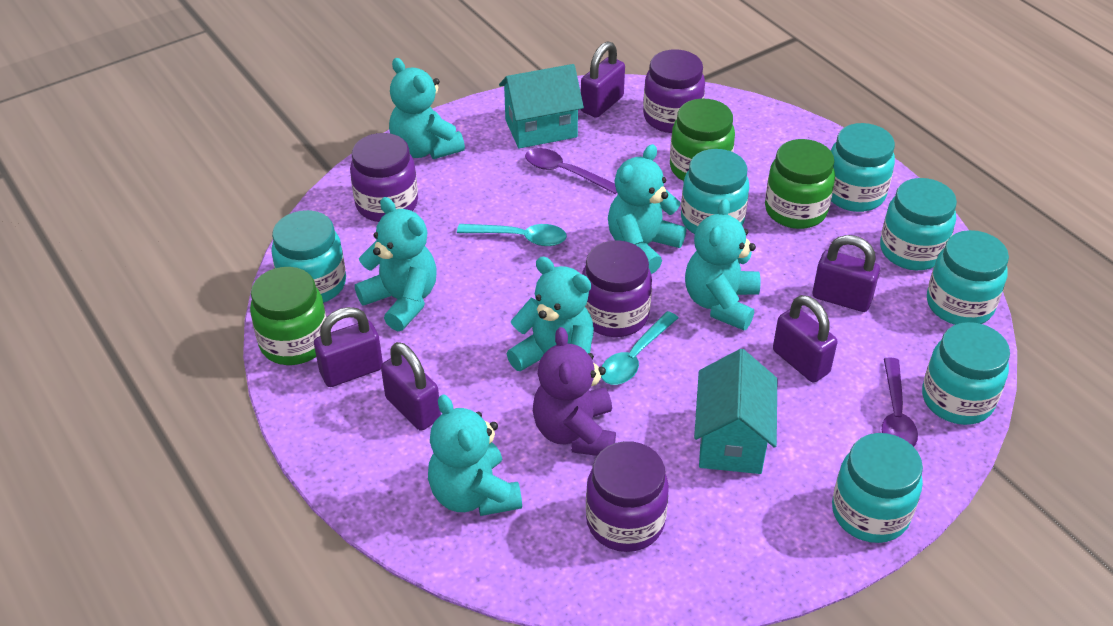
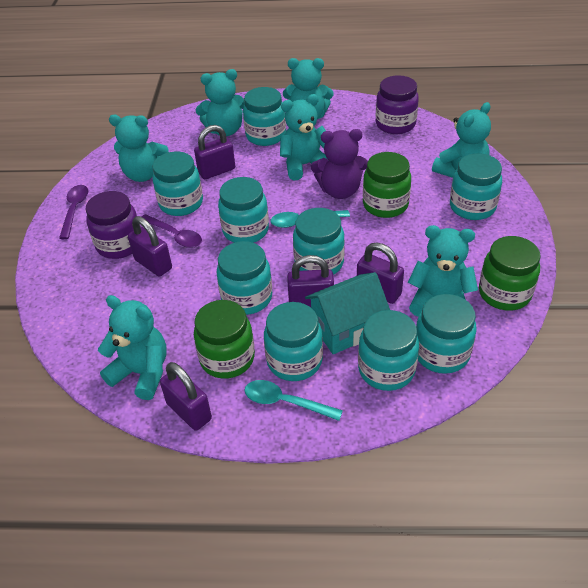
purple jar: 4 -> 2
turquoise house: 2 -> 1
turquoise jar: 7 -> 9
turquoise teddy bear: 6 -> 7

